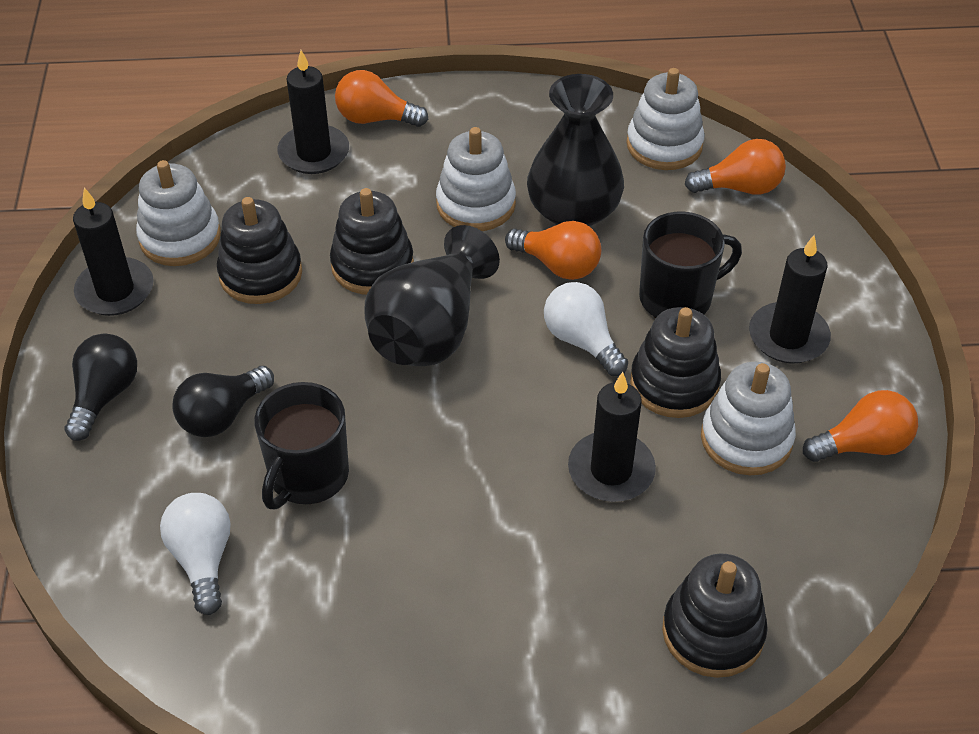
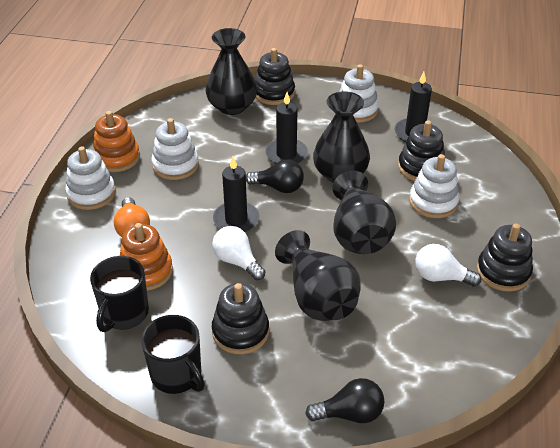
black candle: 4 -> 3
black vase: 2 -> 4
orange light bulb: 4 -> 1
orange stacking toy: 0 -> 2

